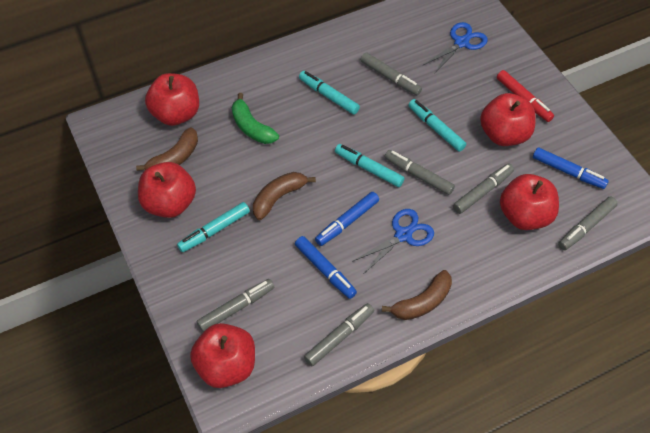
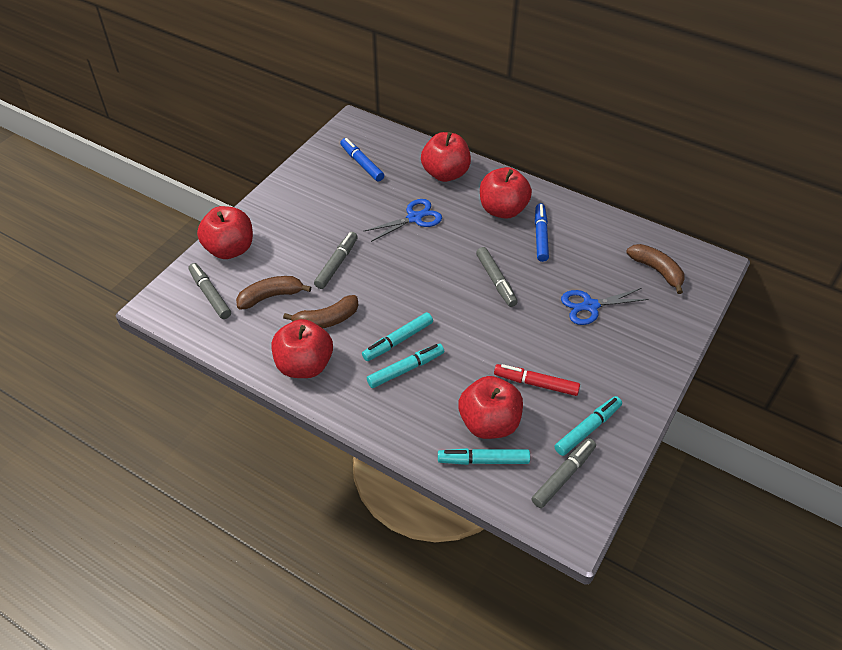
blue marker: 3 -> 2
green banana: 1 -> 0
grey marker: 6 -> 4

